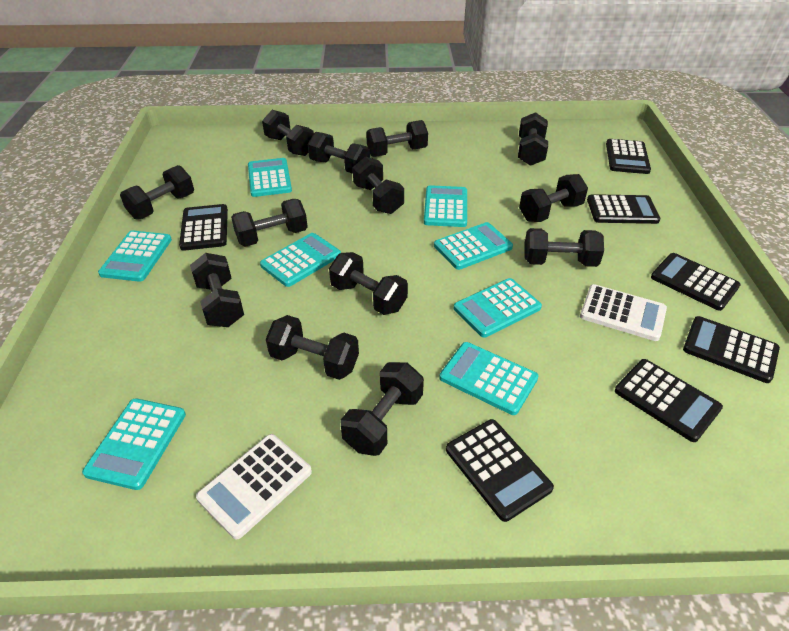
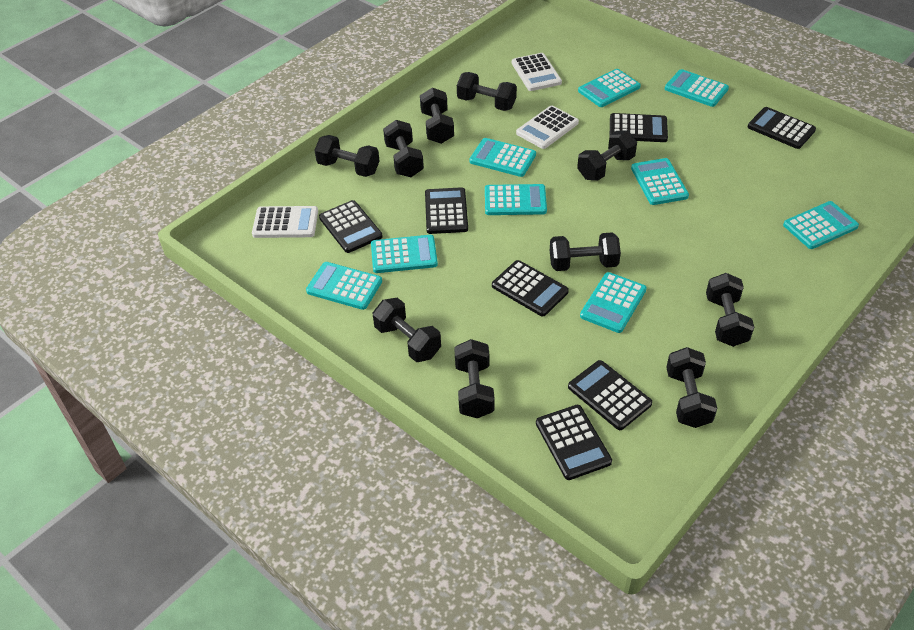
black dumbbell: 13 -> 10
turquoise calculator: 8 -> 9
white calculator: 2 -> 3

